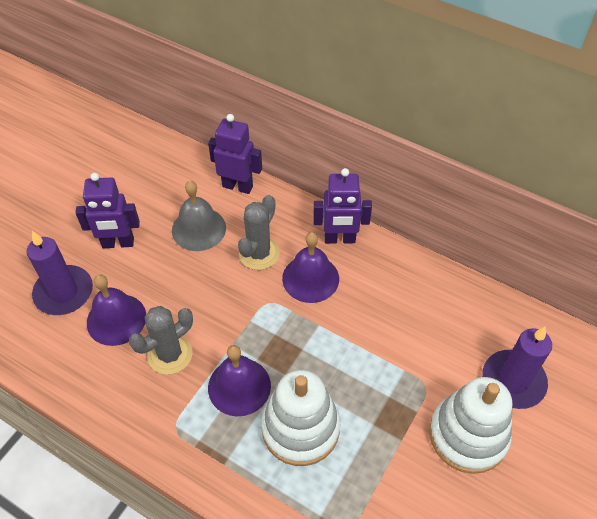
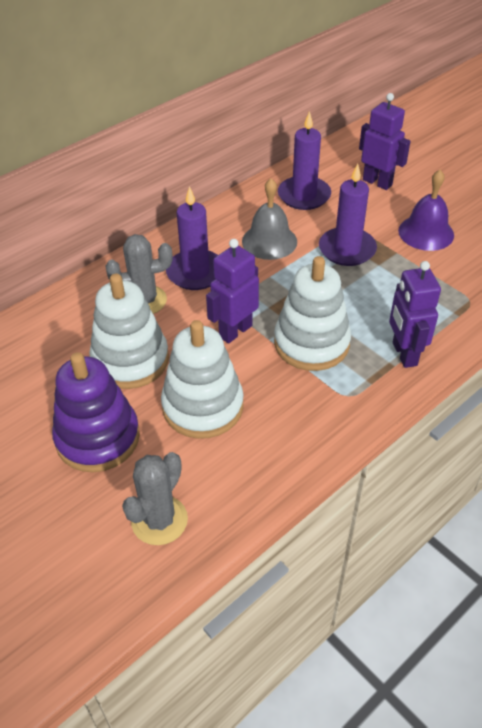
purple bell: 3 -> 1
purple candle: 2 -> 3
purple stacking toy: 0 -> 1
white stacking toy: 2 -> 3

